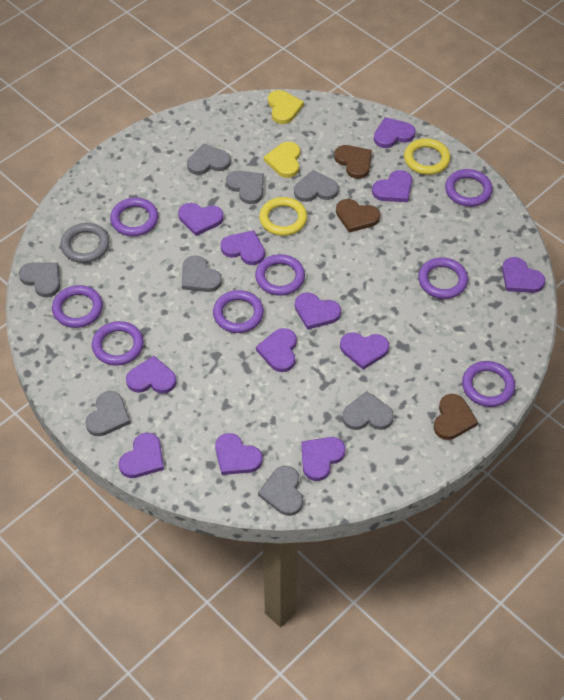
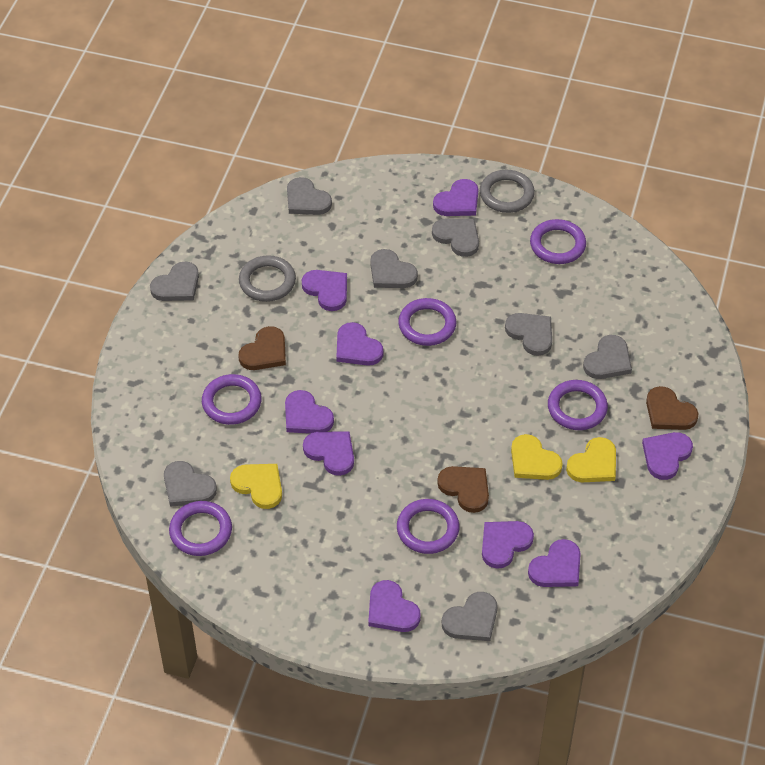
grey ring: 1 -> 2
purple heart: 12 -> 9
purple ring: 8 -> 6
yellow heart: 2 -> 3
yellow ring: 2 -> 0

